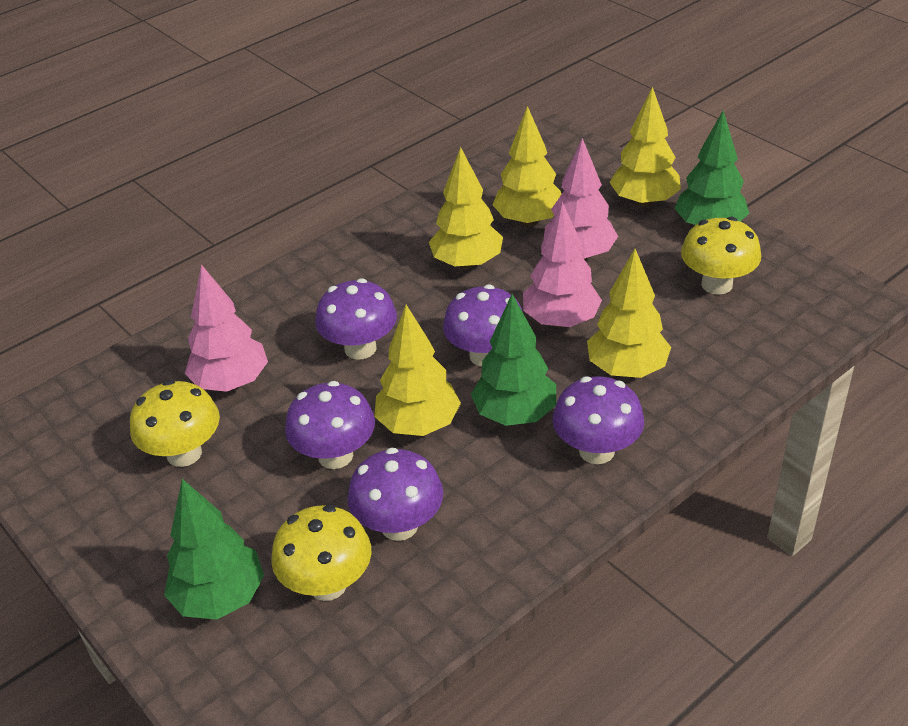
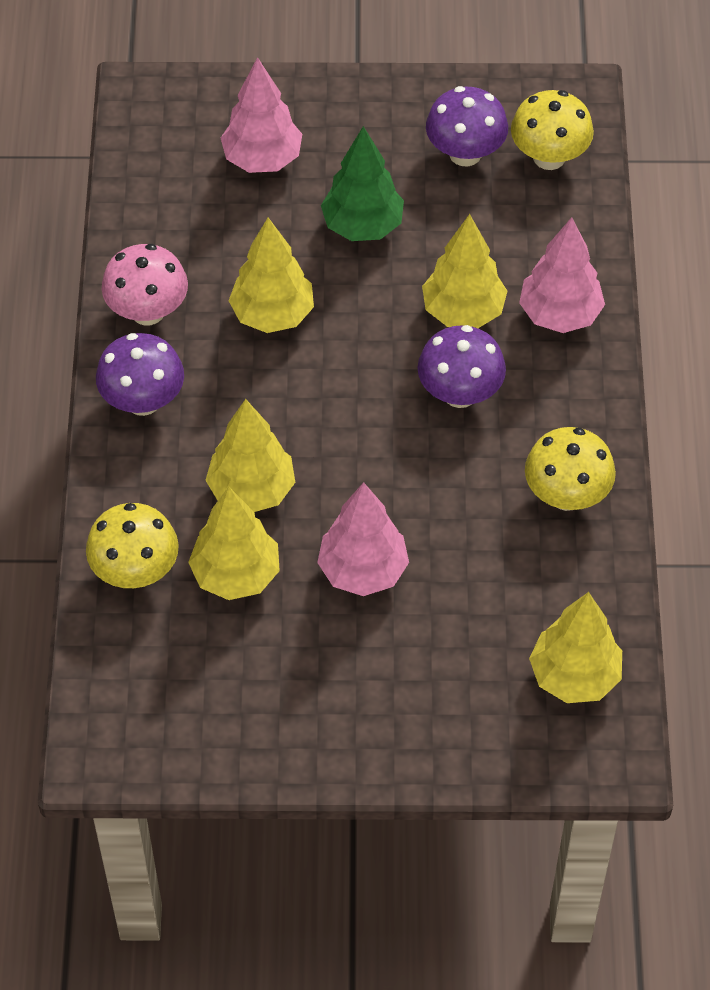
green tree: 3 -> 1
pink mushroom: 0 -> 1
purple mushroom: 5 -> 3

